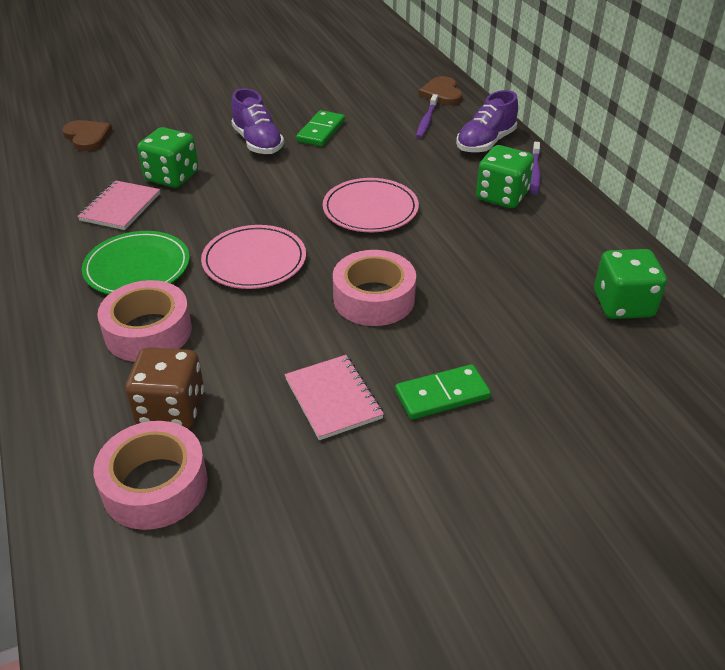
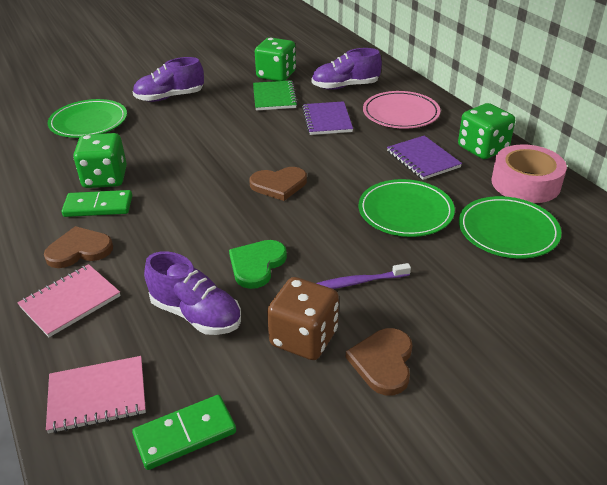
brown heart: 2 -> 3
green heart: 0 -> 1
green notebook: 0 -> 1
green plate: 1 -> 3
pink plate: 2 -> 1
pink tape: 3 -> 1
purple notebook: 0 -> 2
purple shoe: 2 -> 3
purple toothbrush: 2 -> 1

